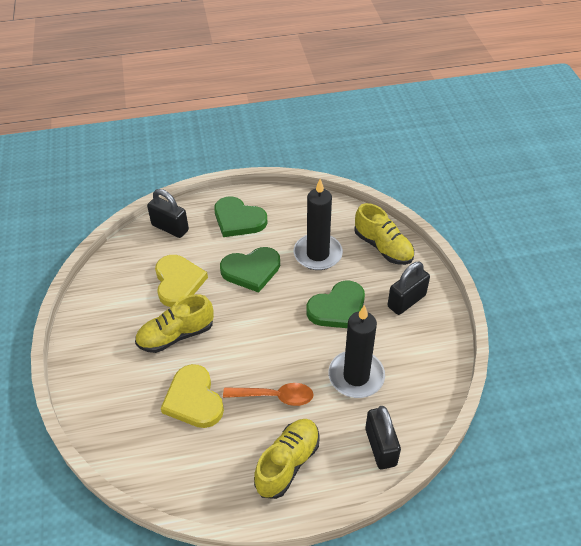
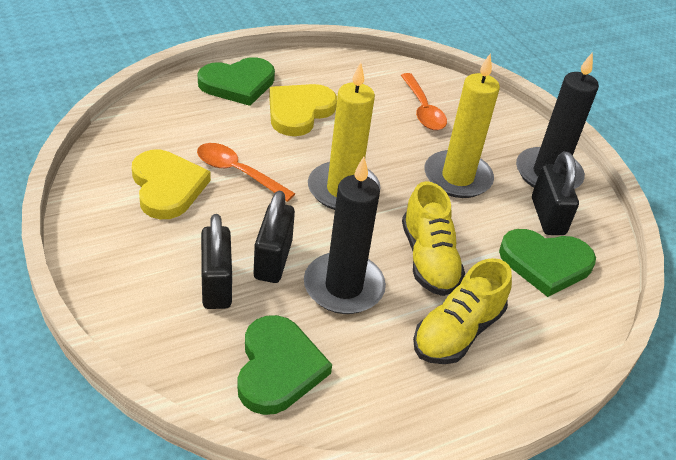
orange spoon: 1 -> 2
yellow candle: 0 -> 2
yellow shoe: 3 -> 2

